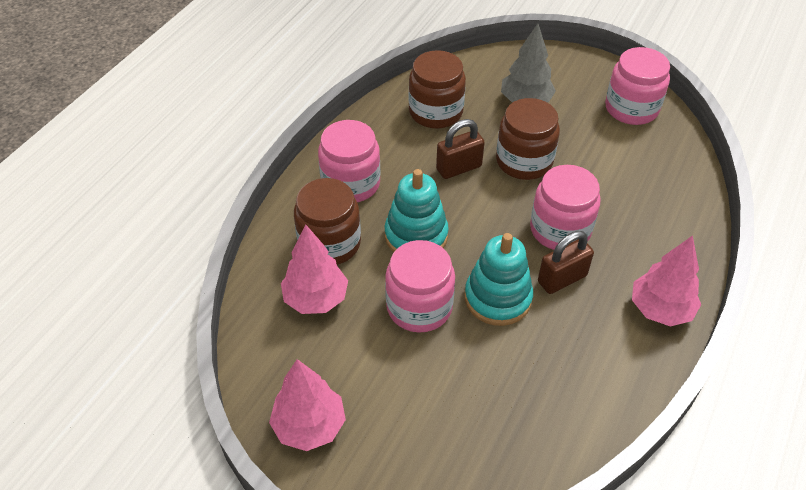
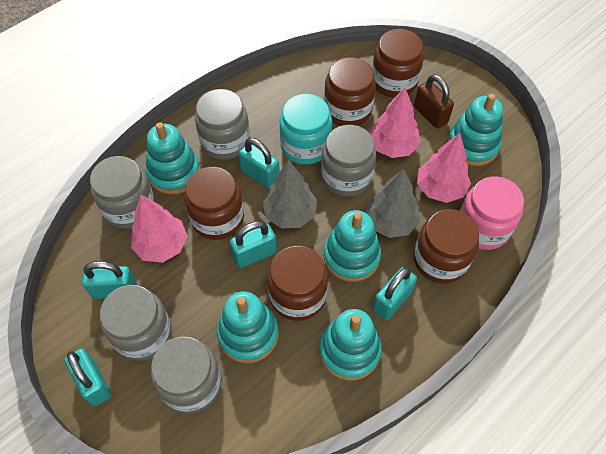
brown jar: 3 -> 5
brown padlock: 2 -> 1
grey jar: 0 -> 5
grey tree: 1 -> 2
pink jar: 4 -> 1
turquoise jar: 0 -> 1
turquoise padlock: 0 -> 5
turquoise stacking toy: 2 -> 5

